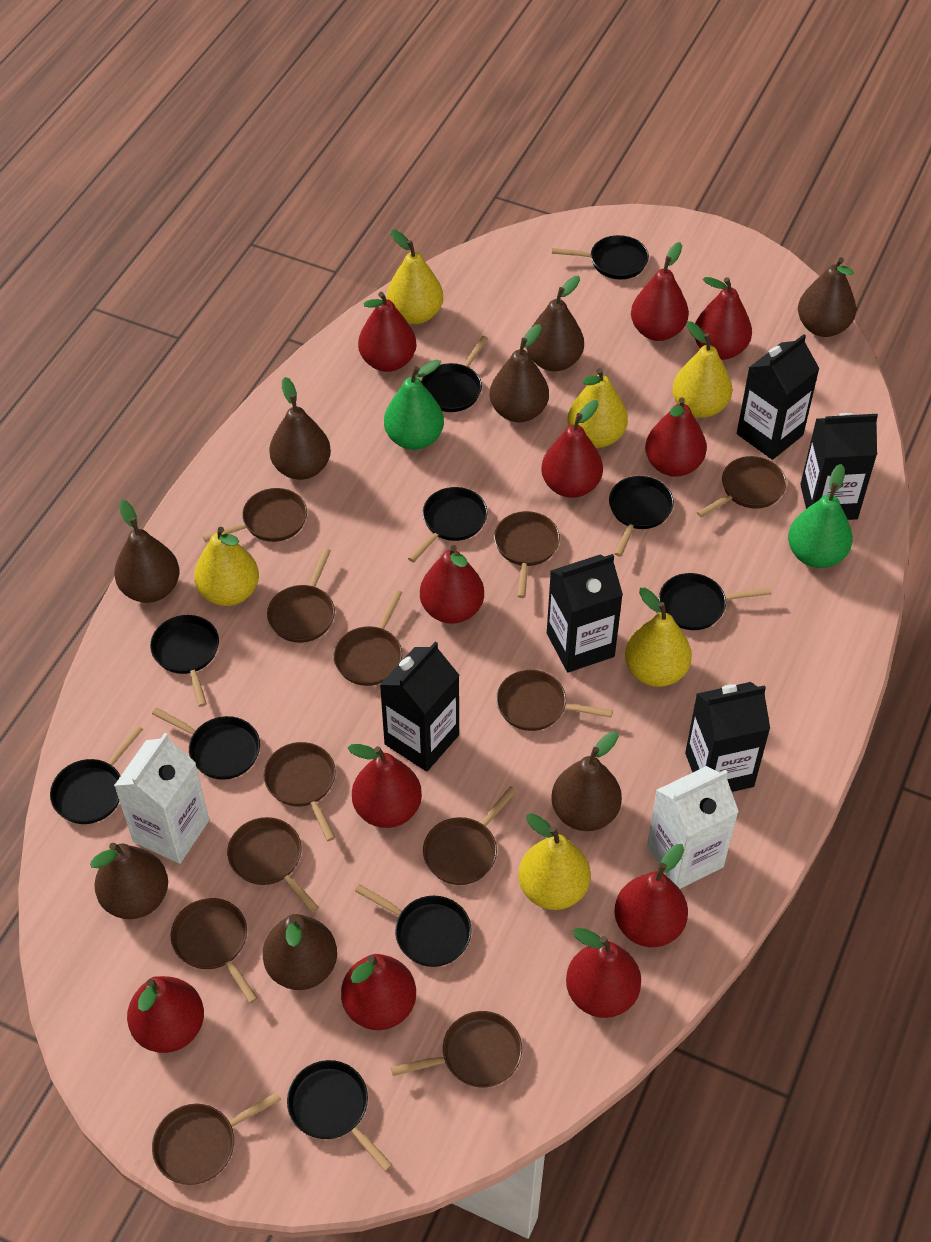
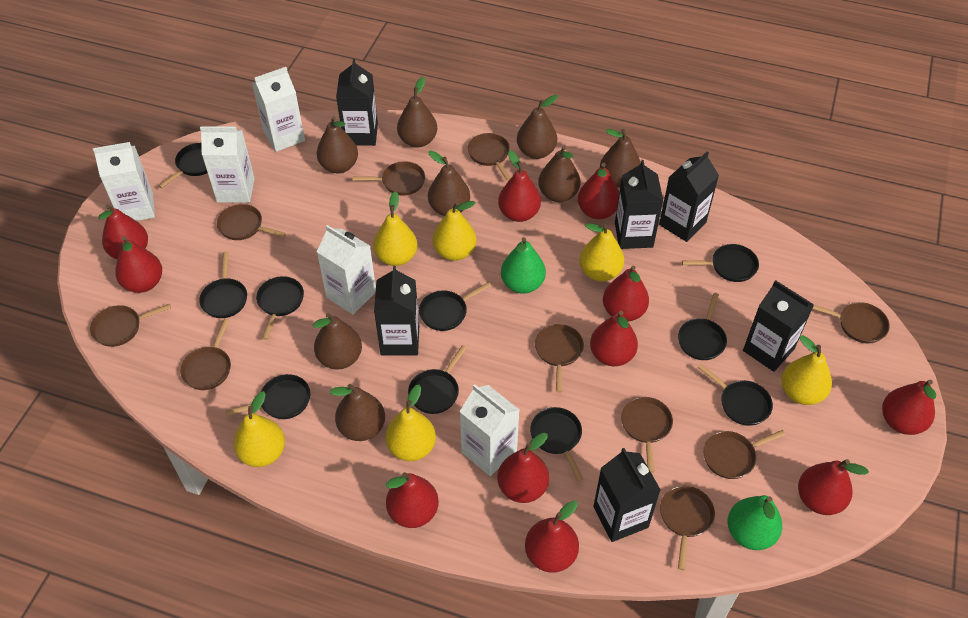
black carton: 5 -> 6
brown pan: 12 -> 10
white carton: 2 -> 5

